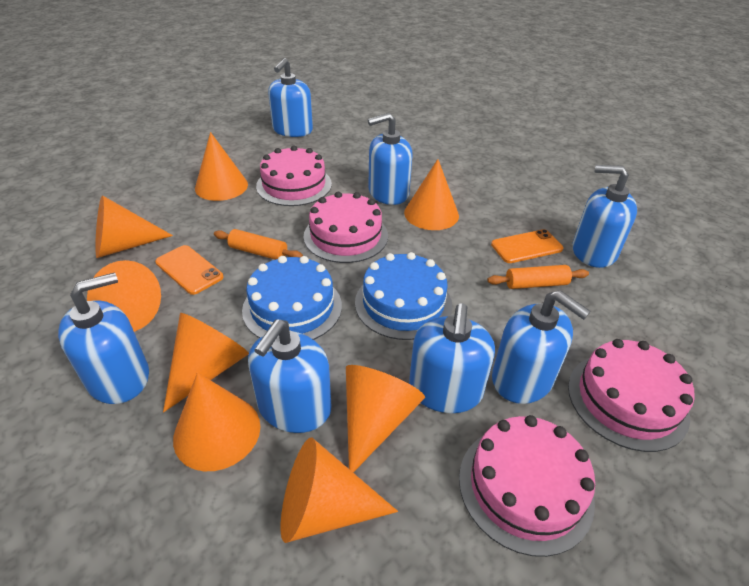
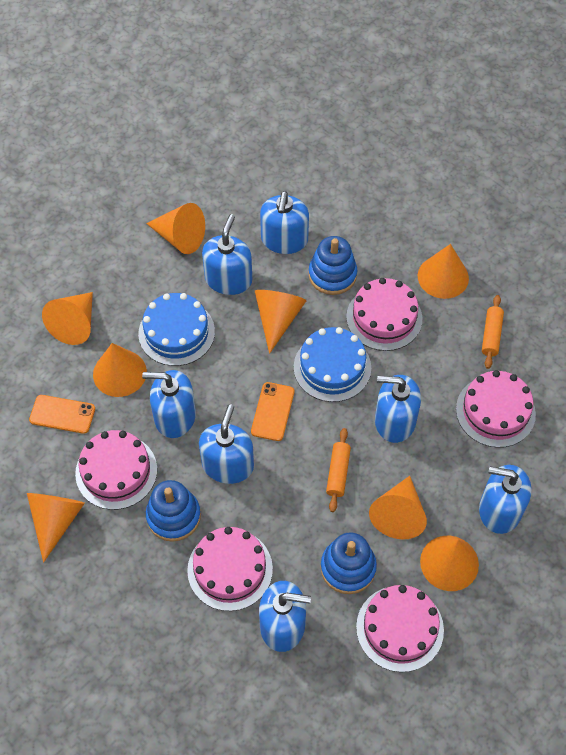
blue stacking toy: 0 -> 3
pink cake: 4 -> 5

